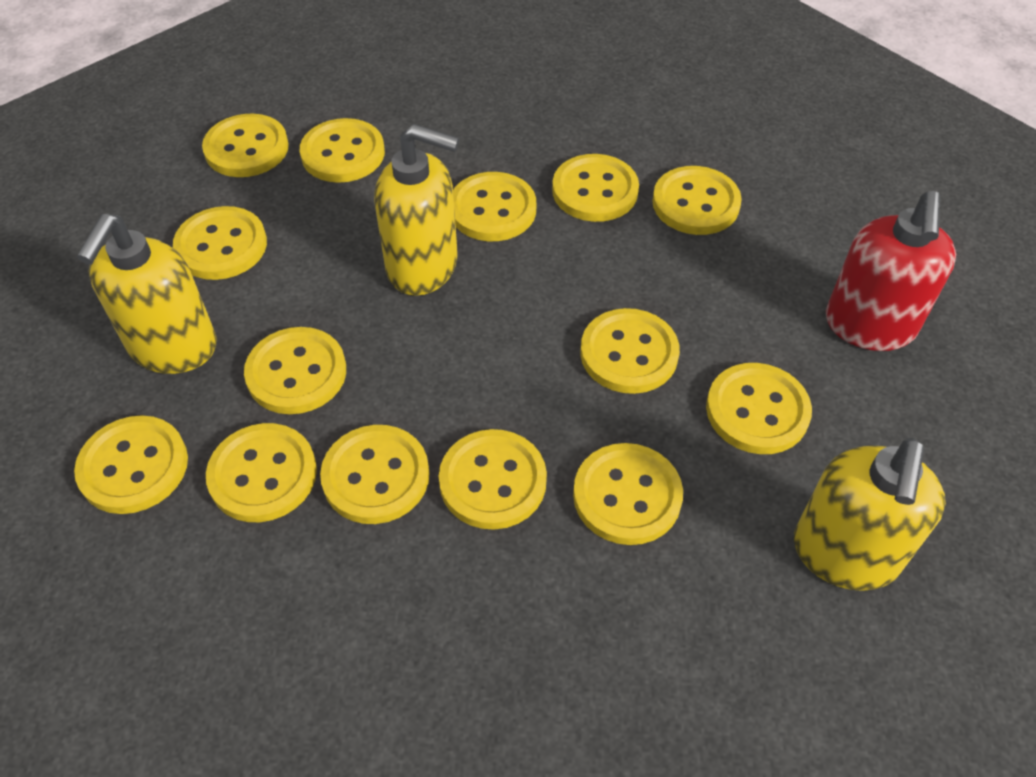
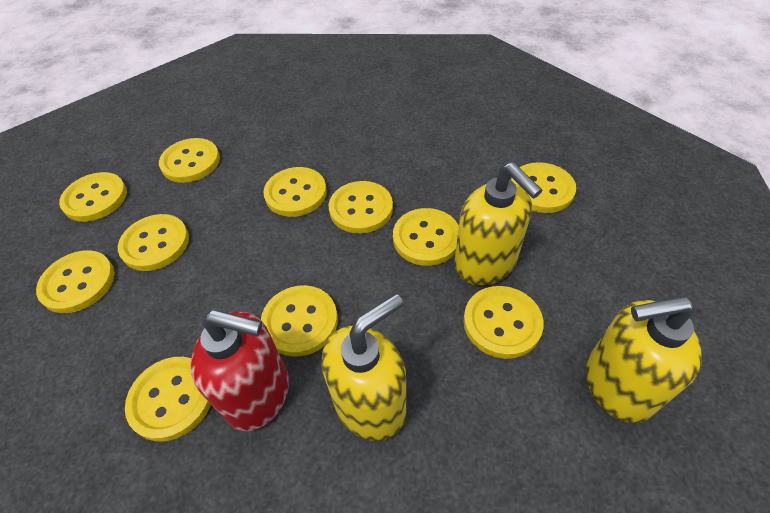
yellow button: 14 -> 11

